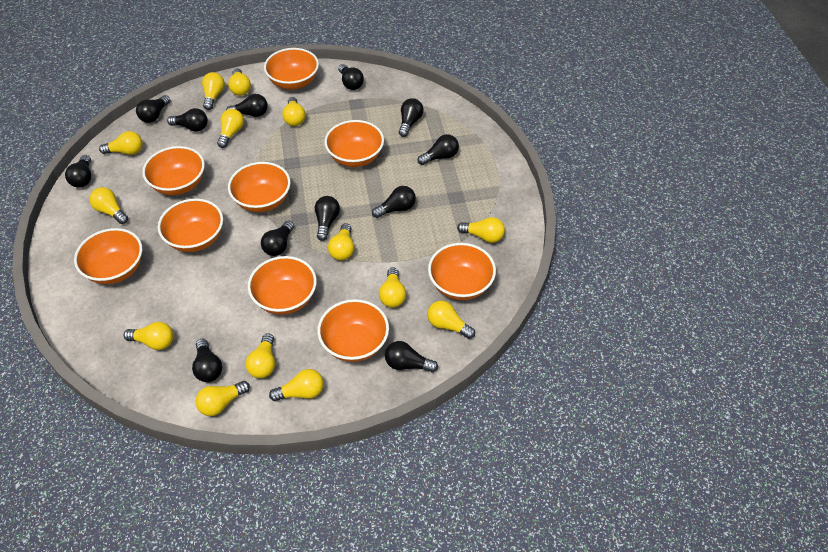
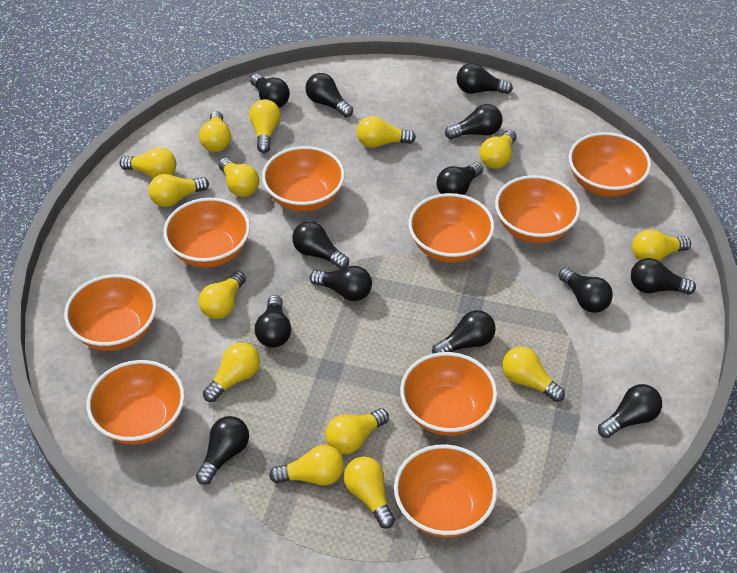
black light bulb: 12 -> 13

